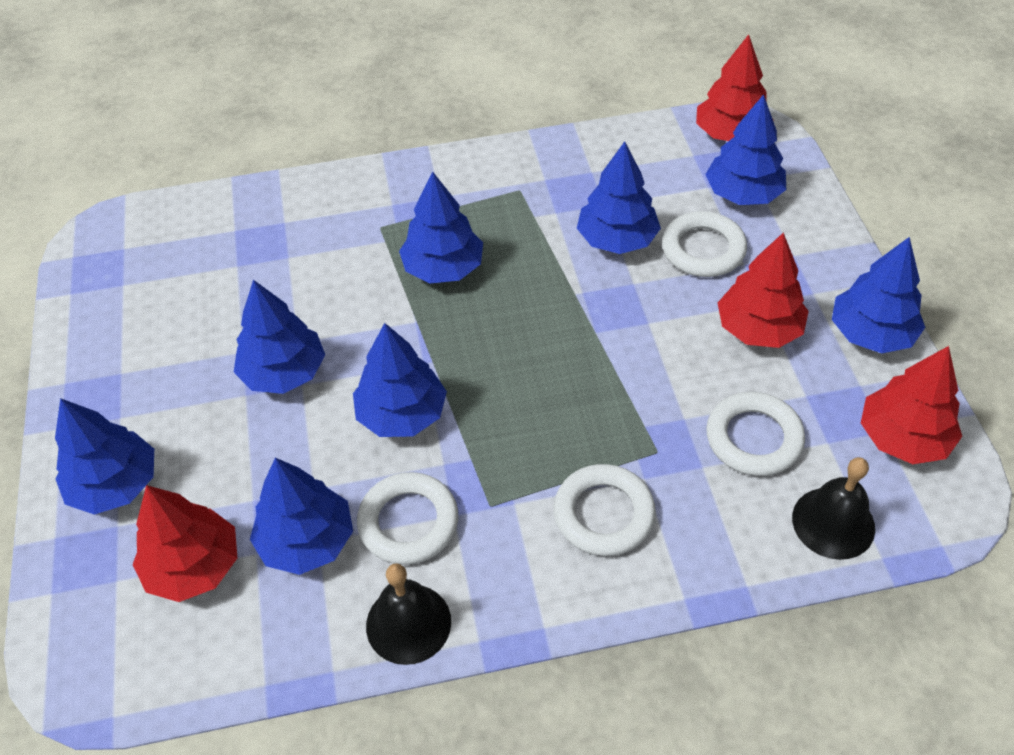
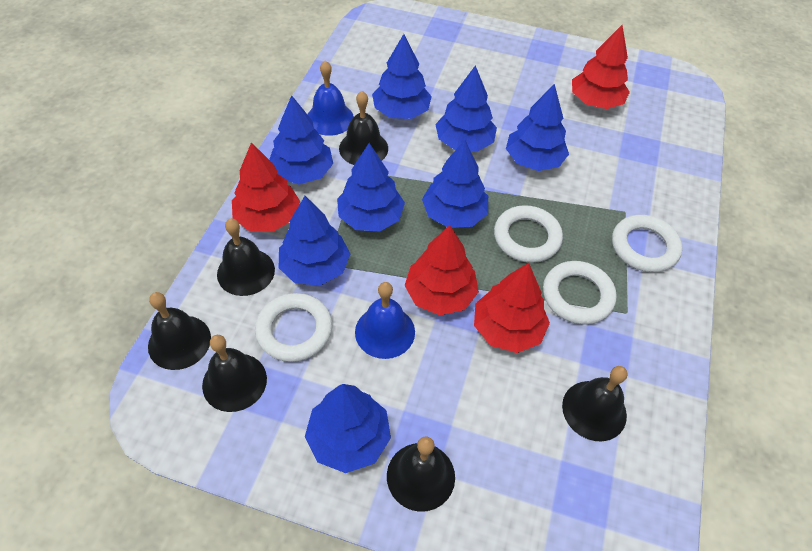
black bell: 2 -> 6
blue bell: 0 -> 2

